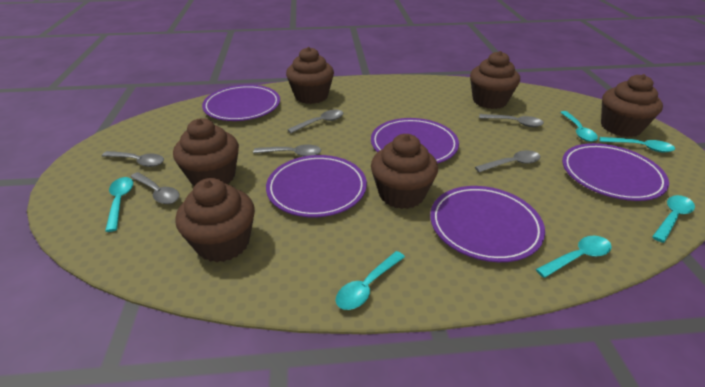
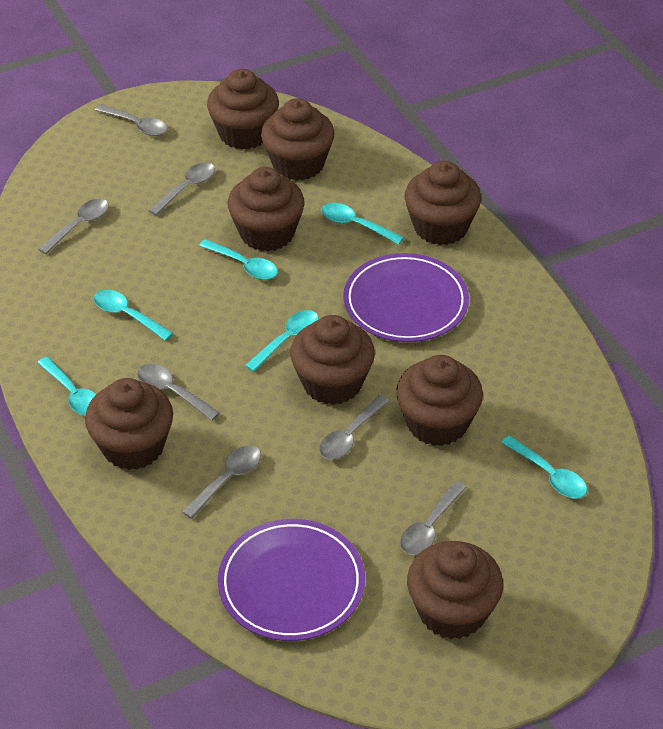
brown cupcake: 6 -> 8
grey spoon: 6 -> 7
purple plate: 5 -> 2

